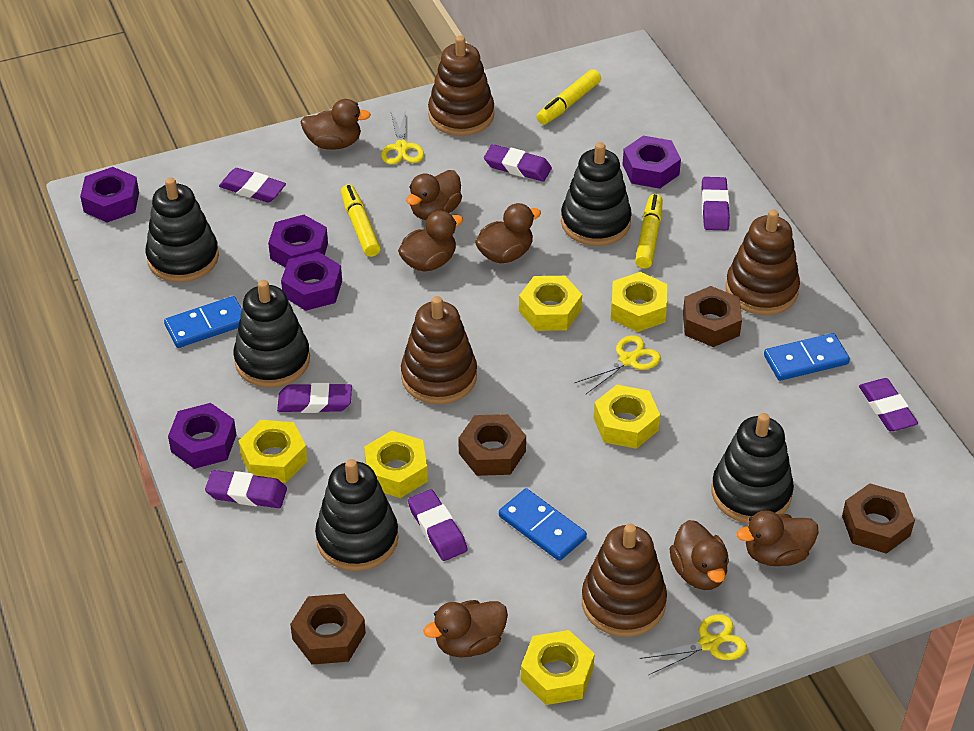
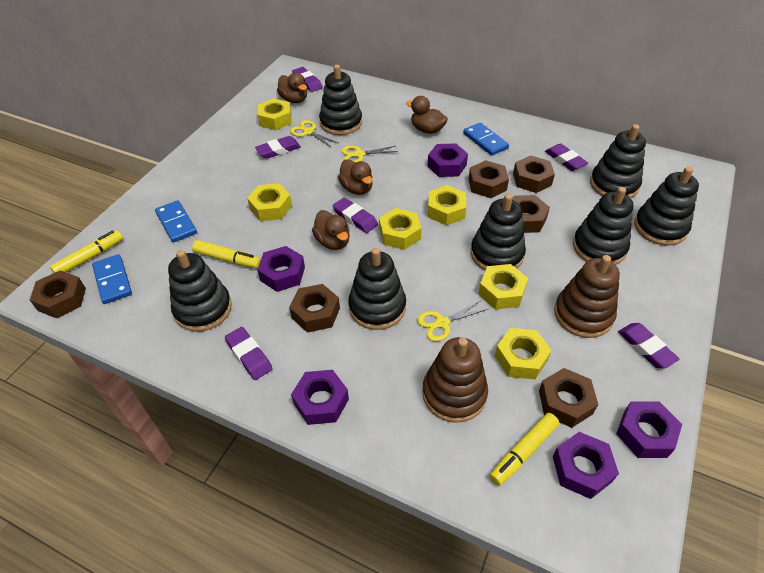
black stacking toy: 5 -> 7
brown duck: 7 -> 4
brown nut: 4 -> 6
brown stacking toy: 4 -> 2
purple eraser: 7 -> 6

